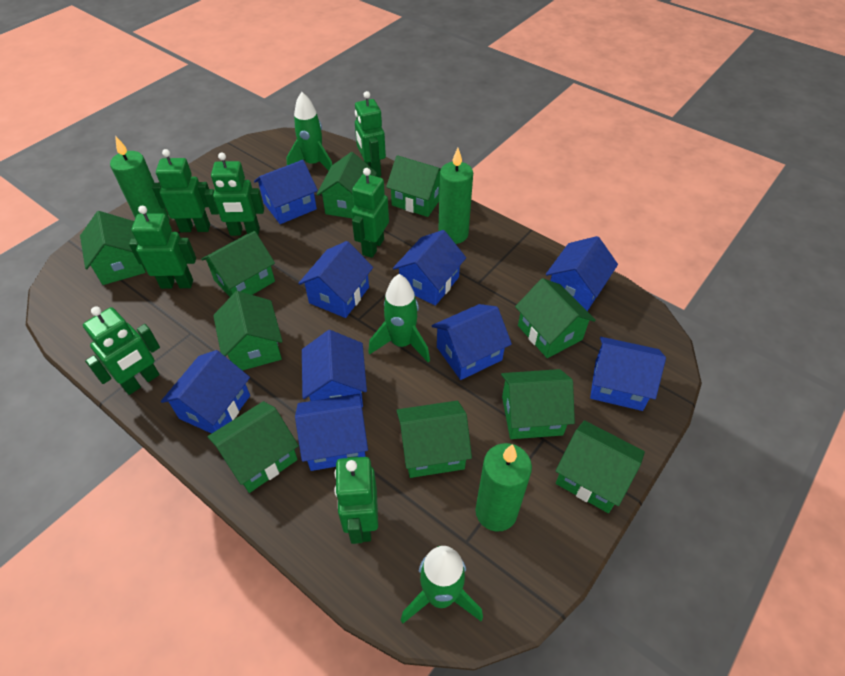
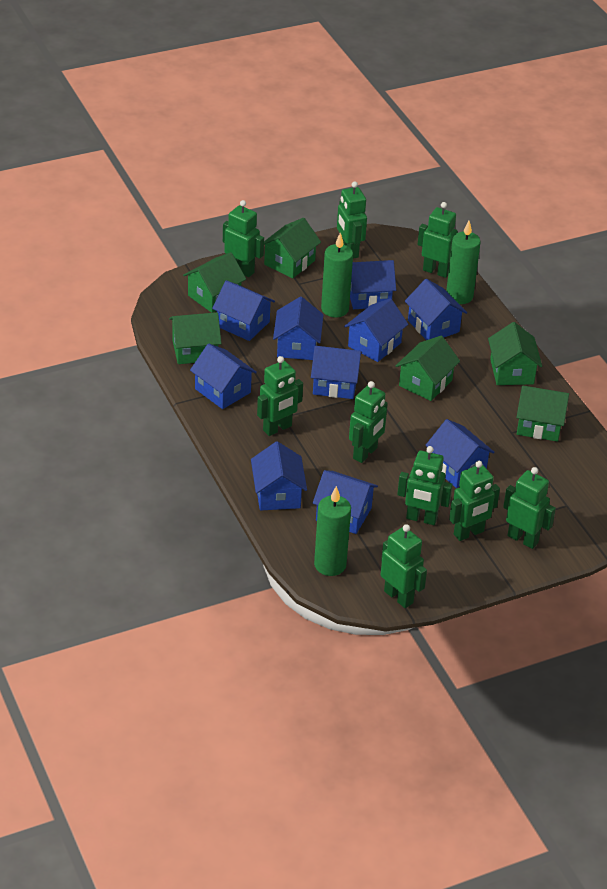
blue house: 9 -> 10
green house: 10 -> 6
green robot: 7 -> 9
green rocket: 3 -> 0

